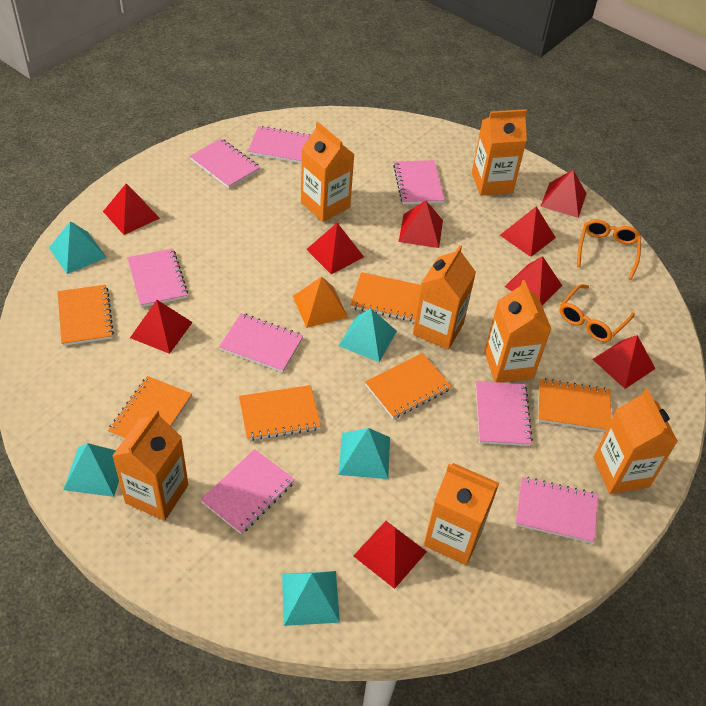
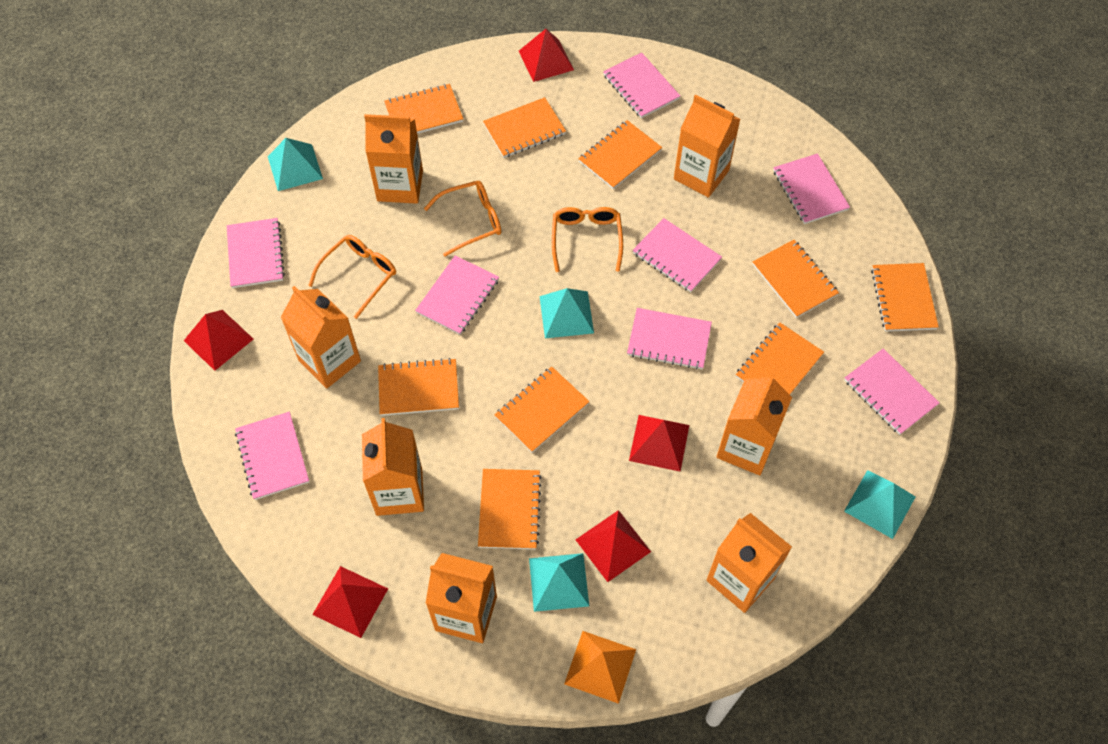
orange glasses: 2 -> 3
orange notebook: 6 -> 9
red pyramid: 9 -> 5
turquoise pyramid: 5 -> 4

